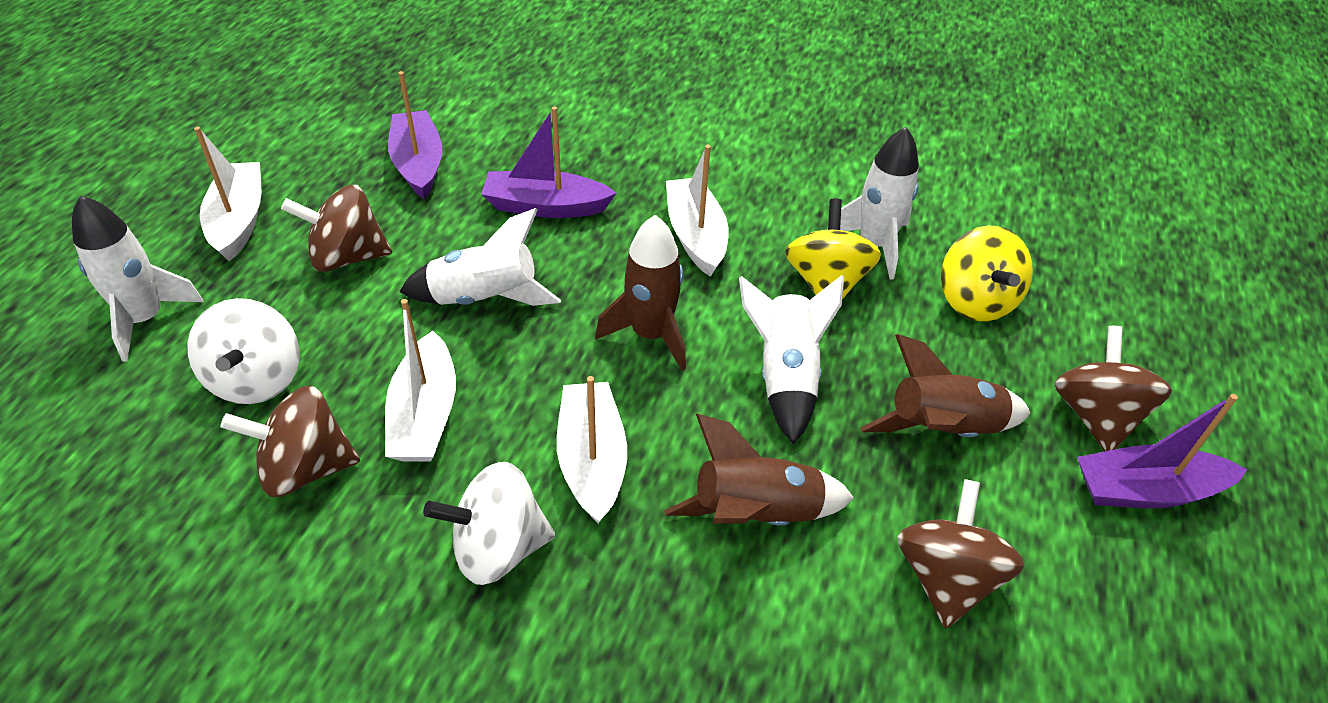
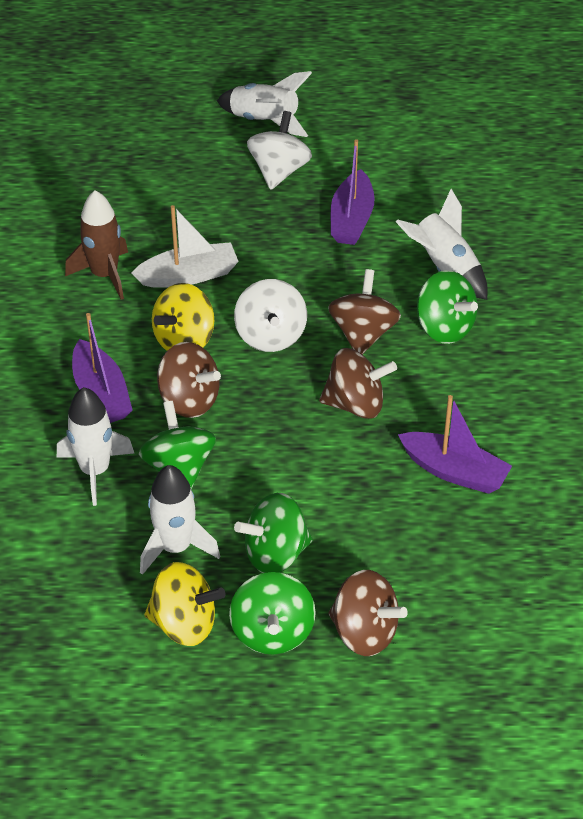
brown rocket: 3 -> 1
green spinning top: 0 -> 4
white boat: 4 -> 1

